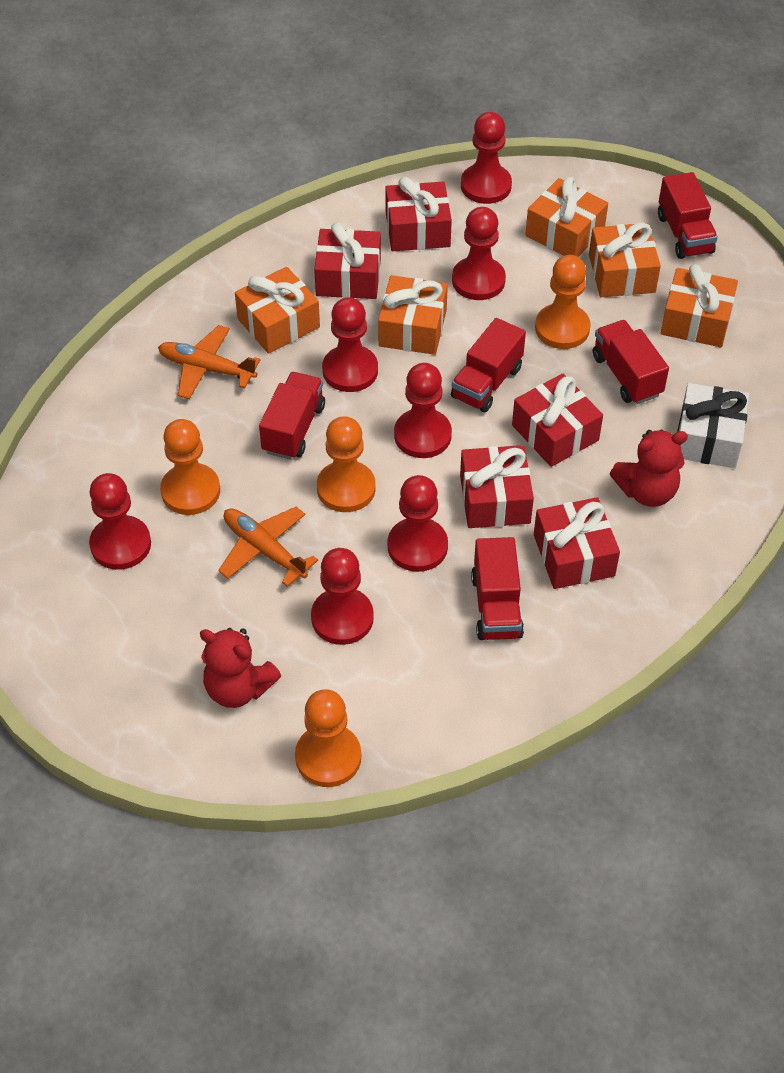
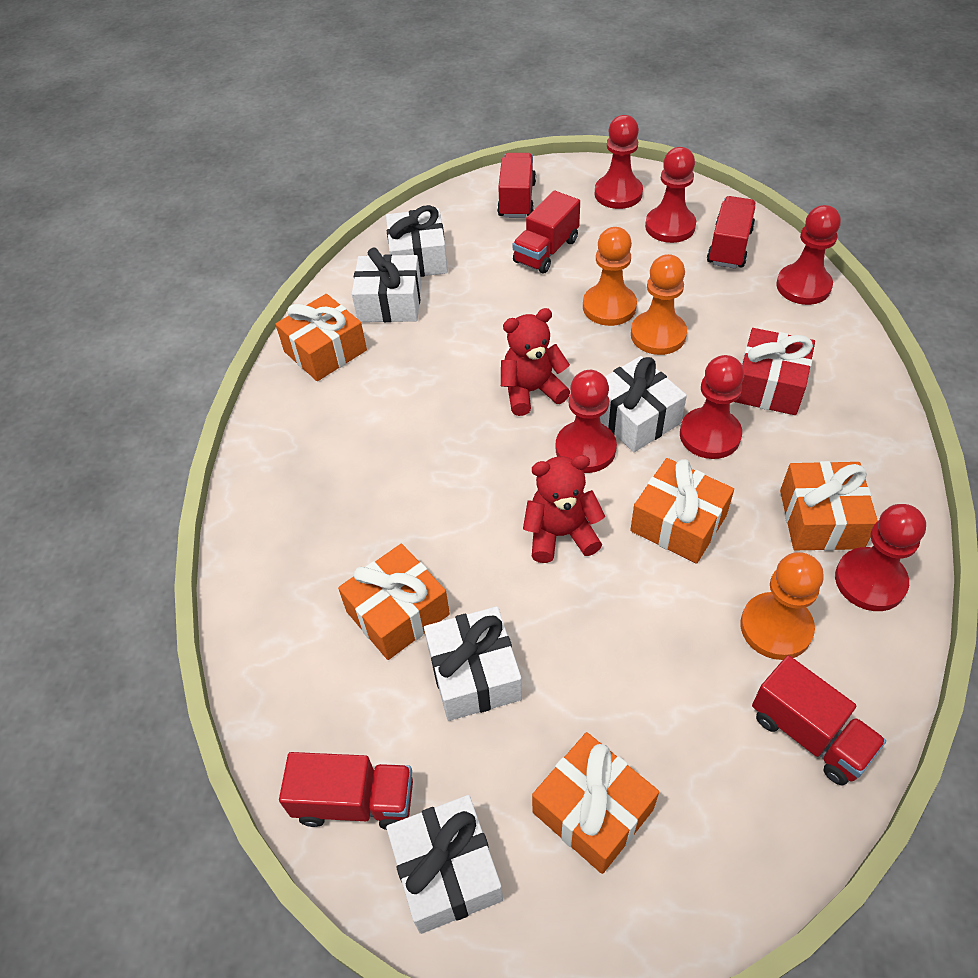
orange pawn: 4 -> 3
orange plane: 2 -> 0
red gift: 5 -> 1
red pawn: 7 -> 6
white gift: 1 -> 5

